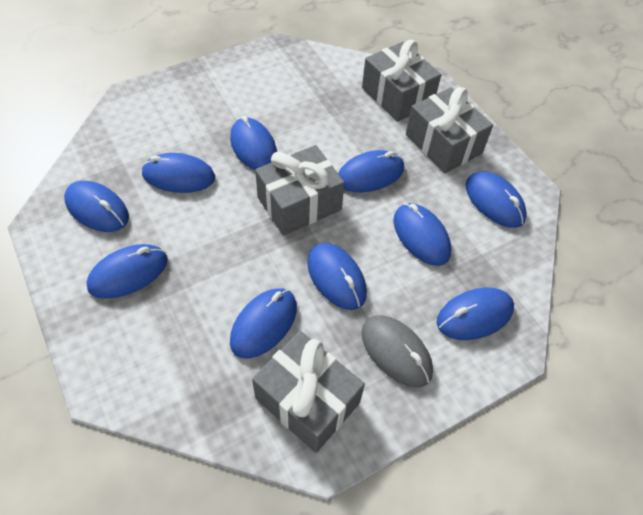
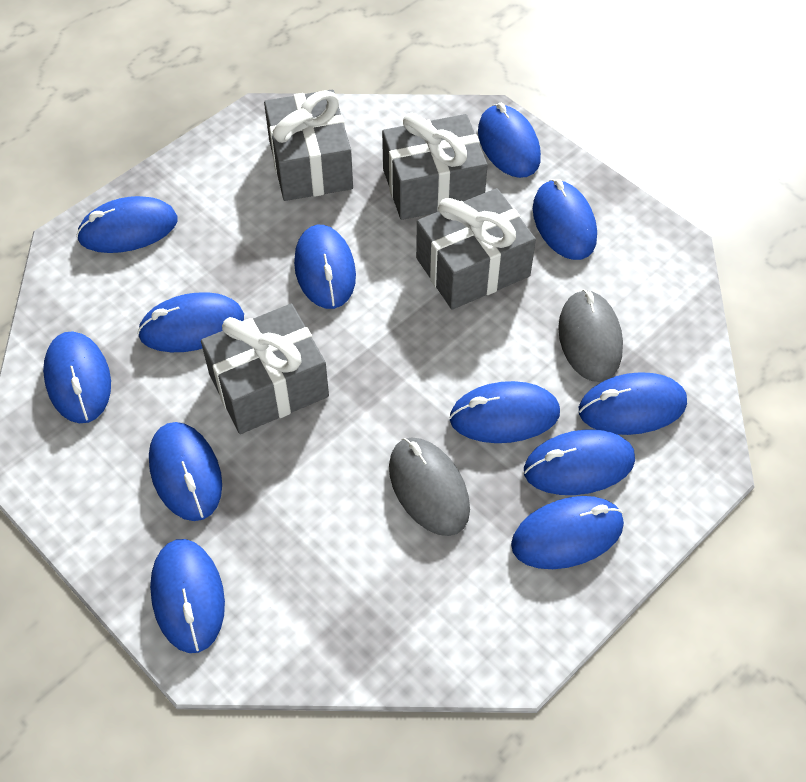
blue mouse: 10 -> 12
grey mouse: 1 -> 2

